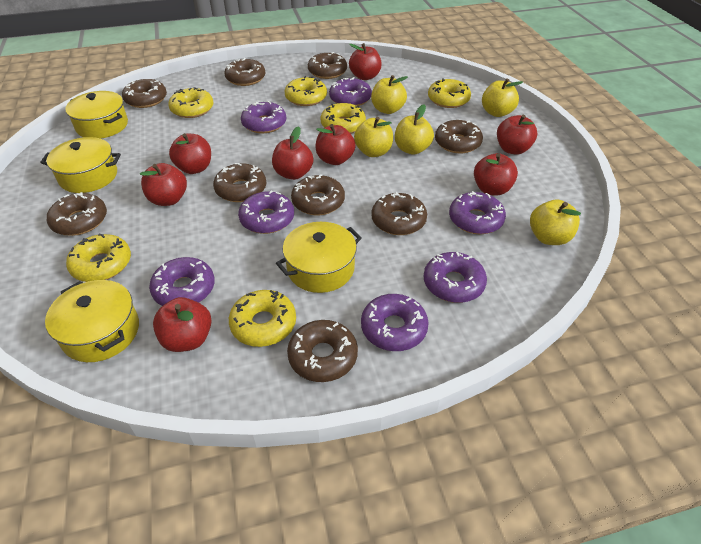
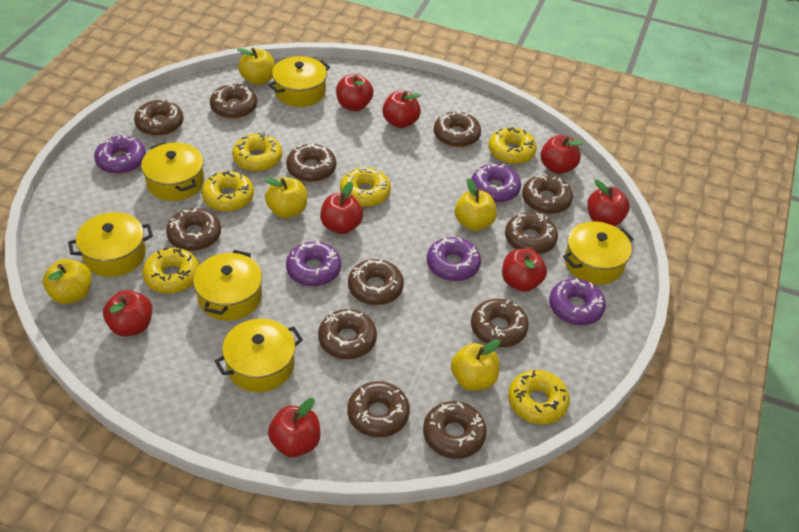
brown donut: 9 -> 12
purple donut: 7 -> 5
yellow pot: 4 -> 6

